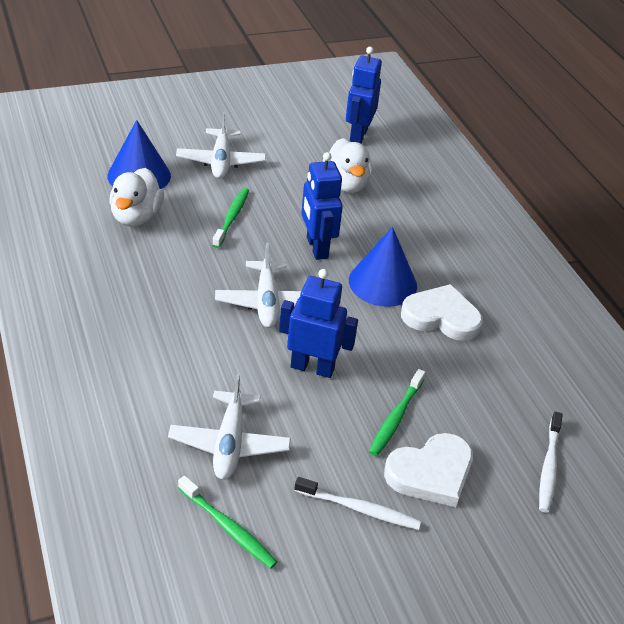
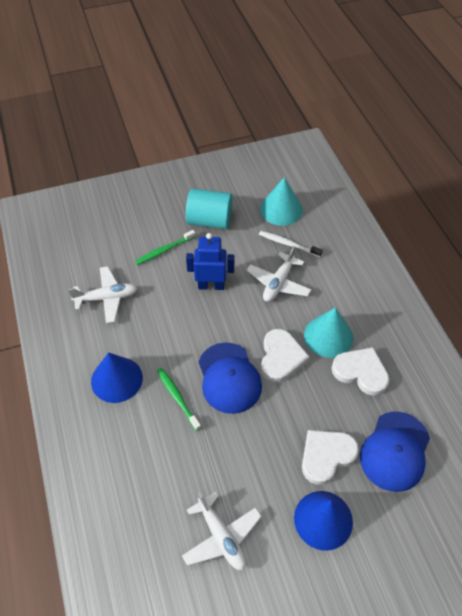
blue cap: 0 -> 2
blue robot: 3 -> 1
green toothbrush: 3 -> 2
turquoise cone: 0 -> 2
turquoise cylinder: 0 -> 1
white duck: 2 -> 0
white heart: 2 -> 3
white toothbrush: 2 -> 1

